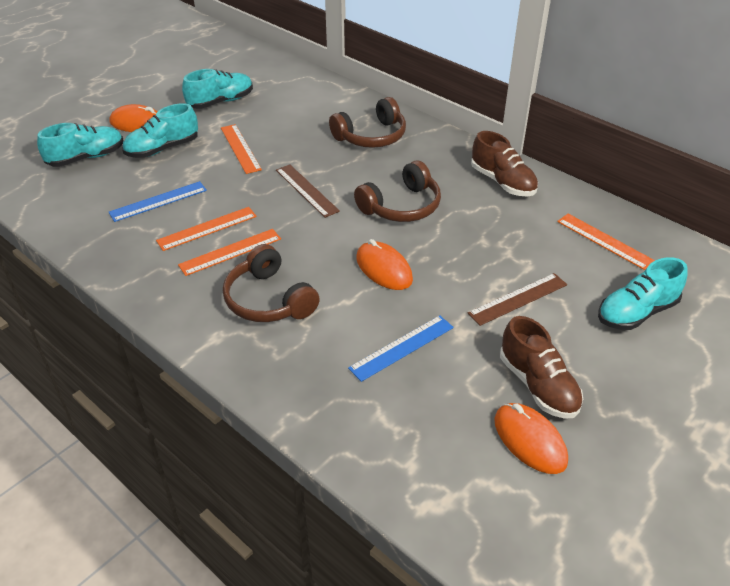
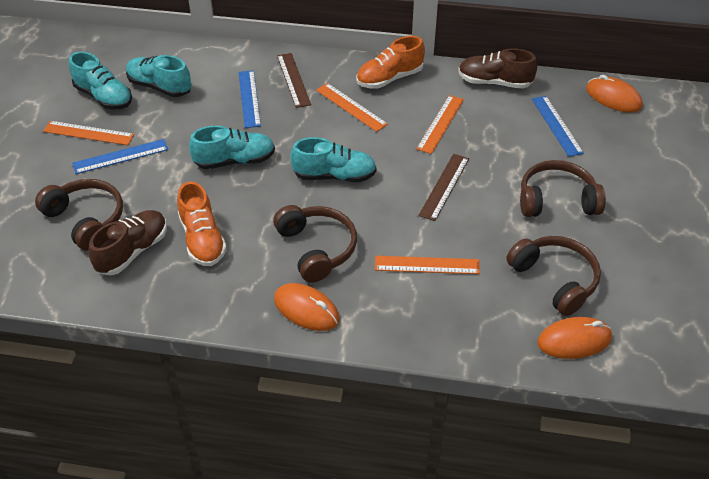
blue ruler: 2 -> 3
brown headphones: 3 -> 4
orange shoe: 0 -> 2

